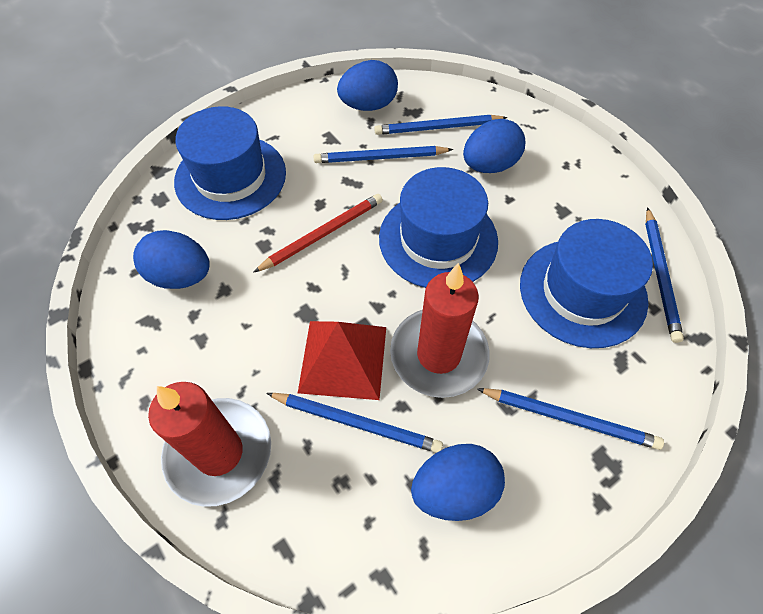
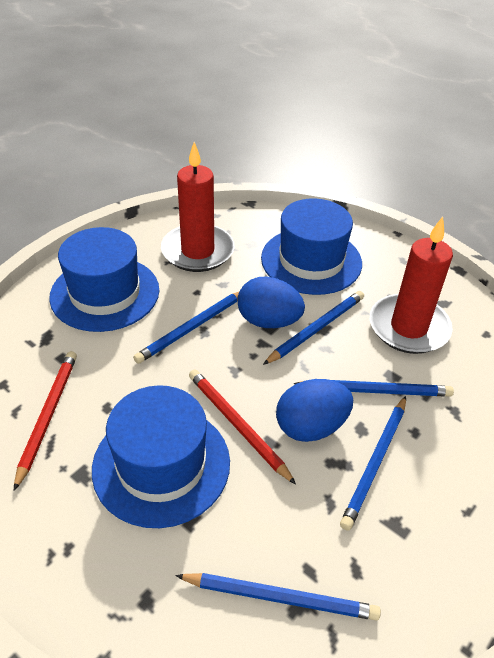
blue egg: 4 -> 2
red pencil: 1 -> 2
red pyramid: 1 -> 0

